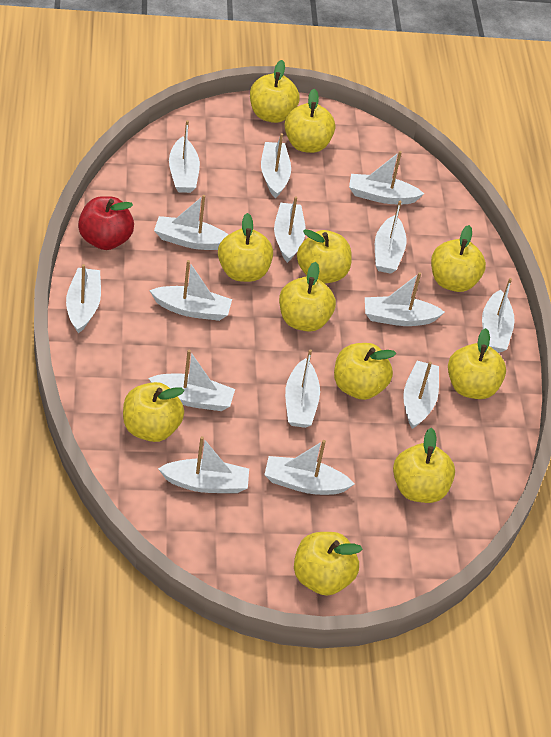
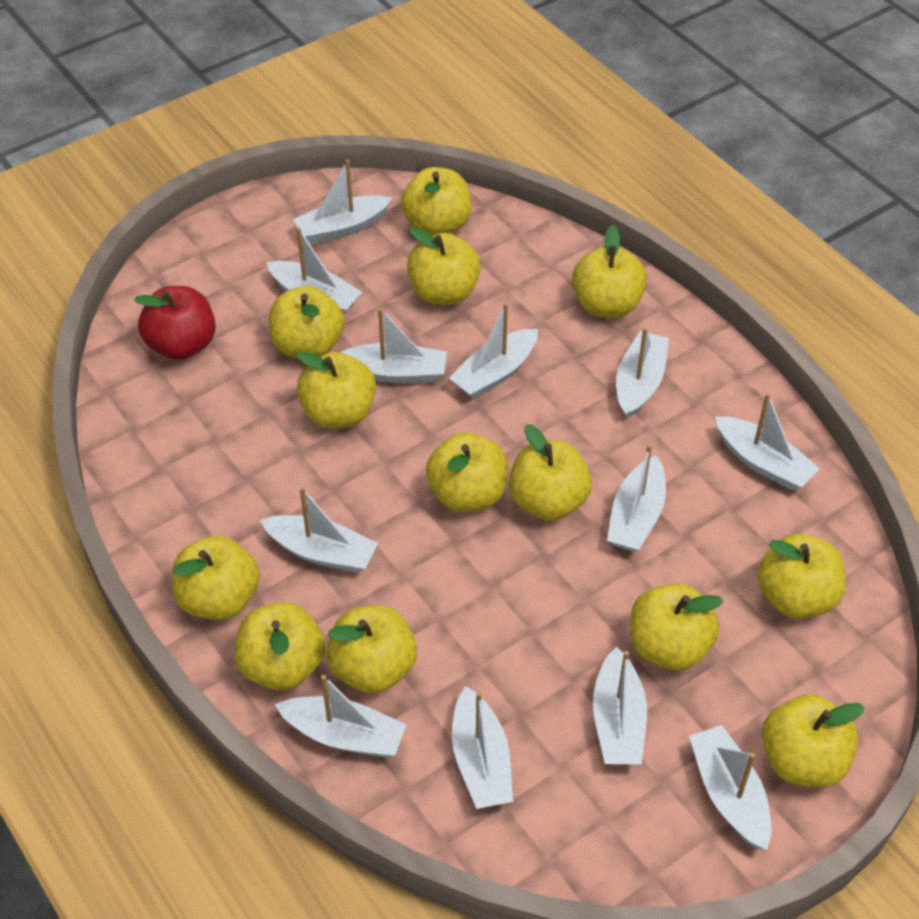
white boat: 15 -> 12
yellow apple: 11 -> 13

